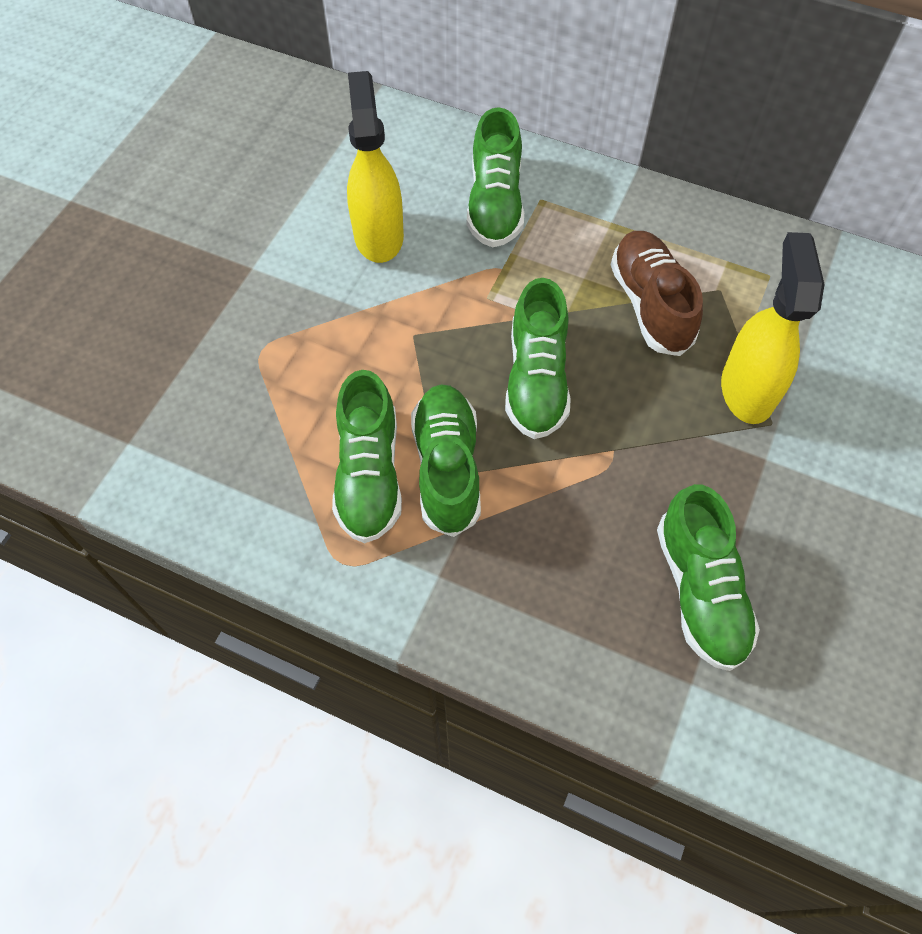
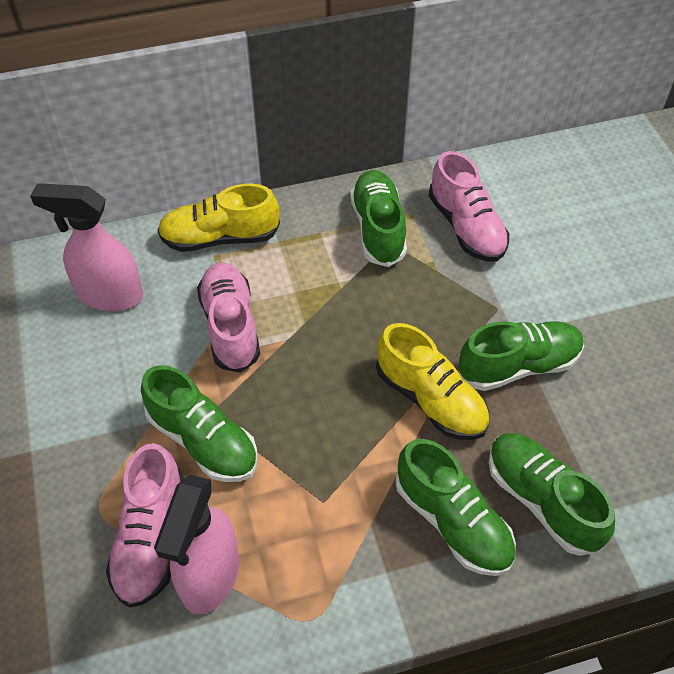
brown shoe: 1 -> 0
pink shoe: 0 -> 3
pink spray bottle: 0 -> 2
yellow shoe: 0 -> 2
yellow spray bottle: 2 -> 0

